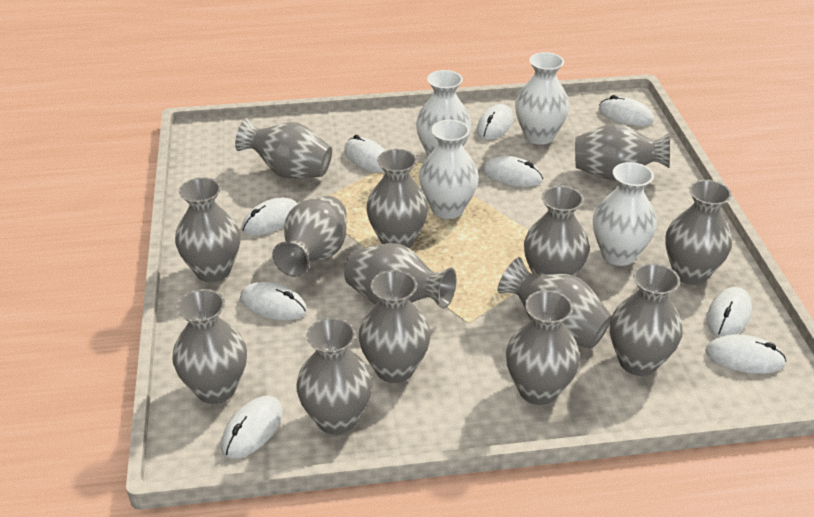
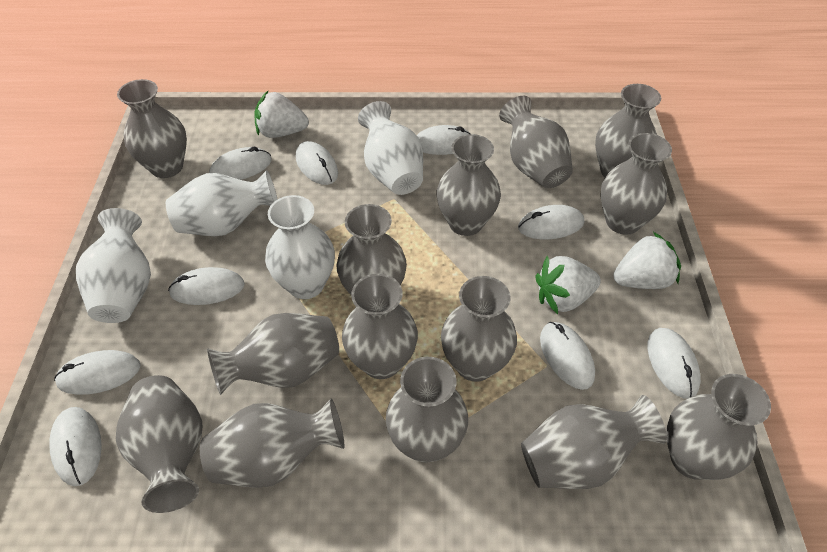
white strawberry: 0 -> 3

